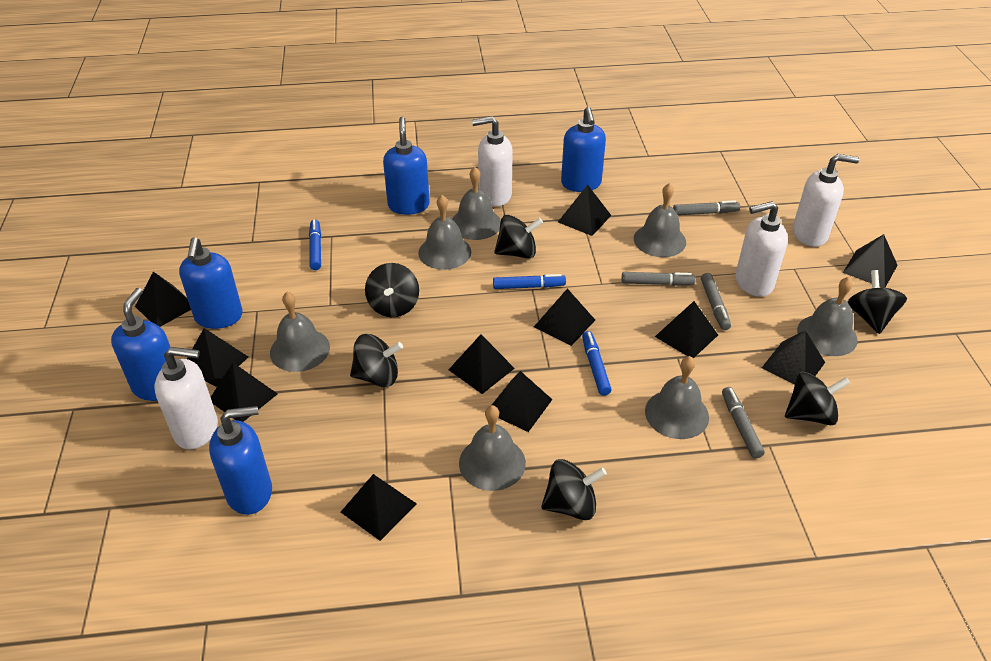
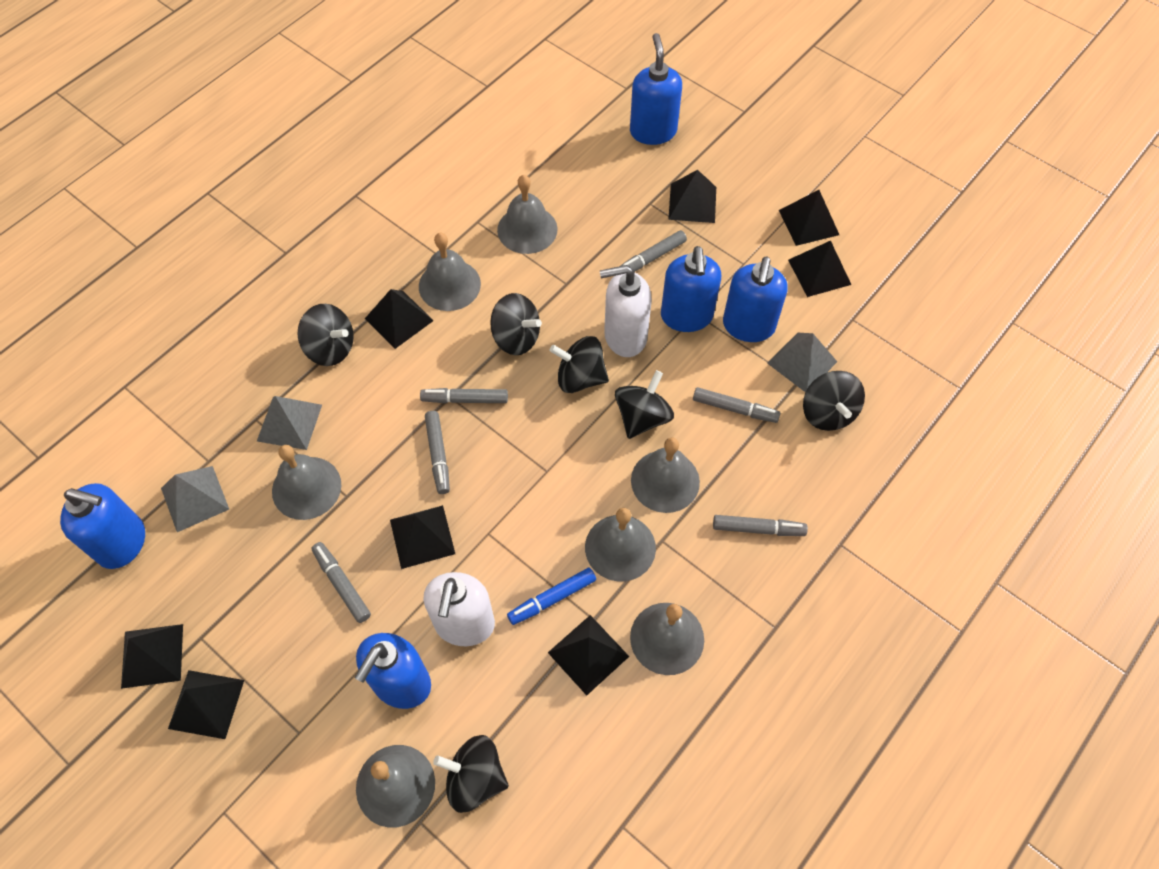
black pyramid: 11 -> 8
blue marker: 3 -> 1
grey marker: 4 -> 6
grey pyramid: 0 -> 3
white soap dispenser: 4 -> 2

